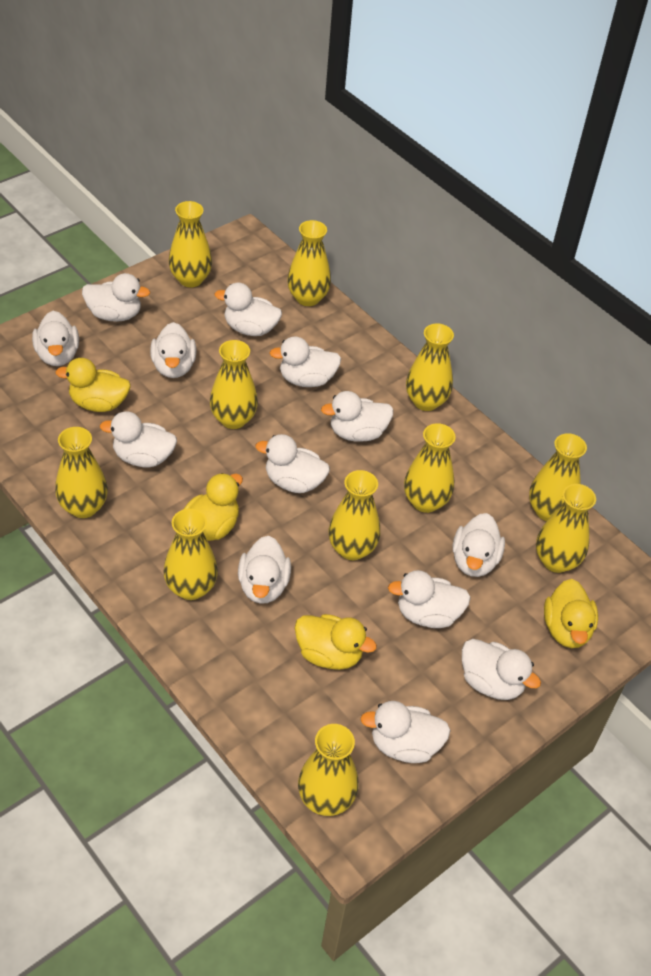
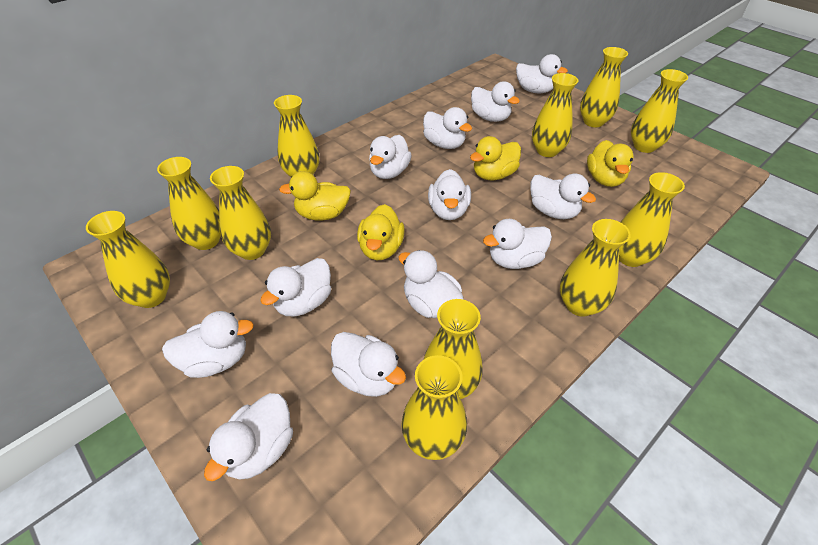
white duck: 13 -> 12

